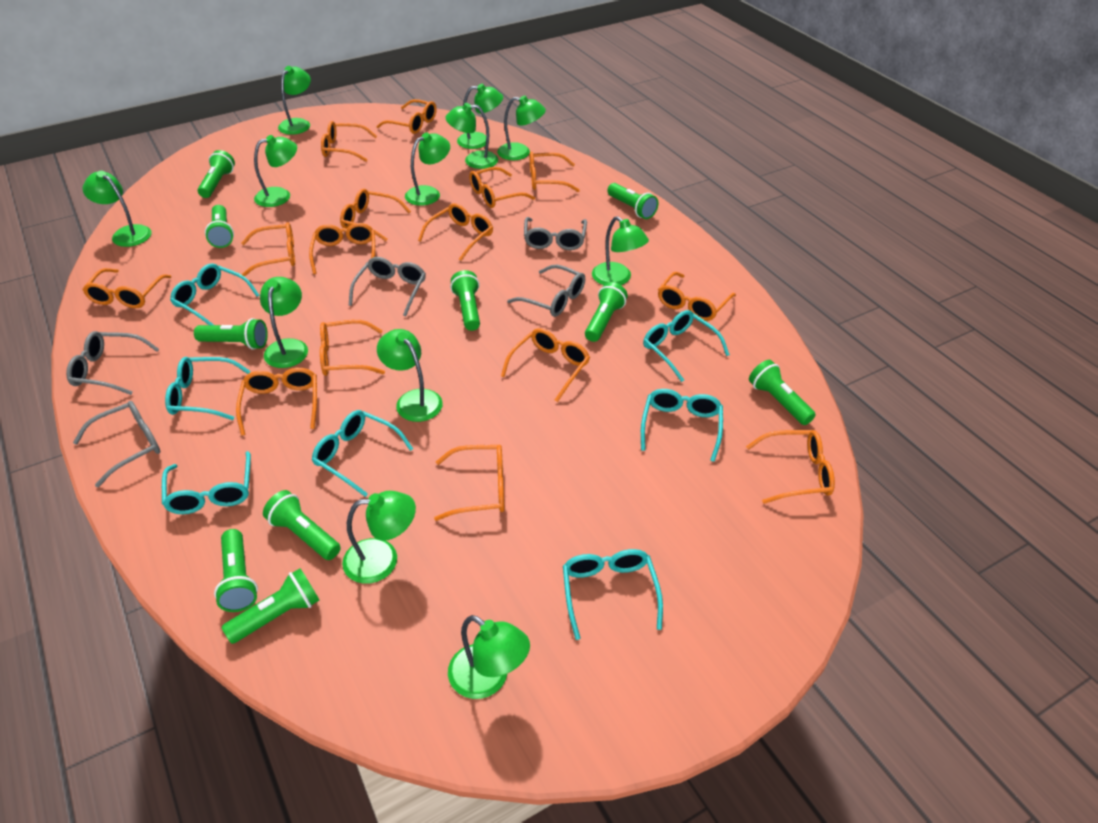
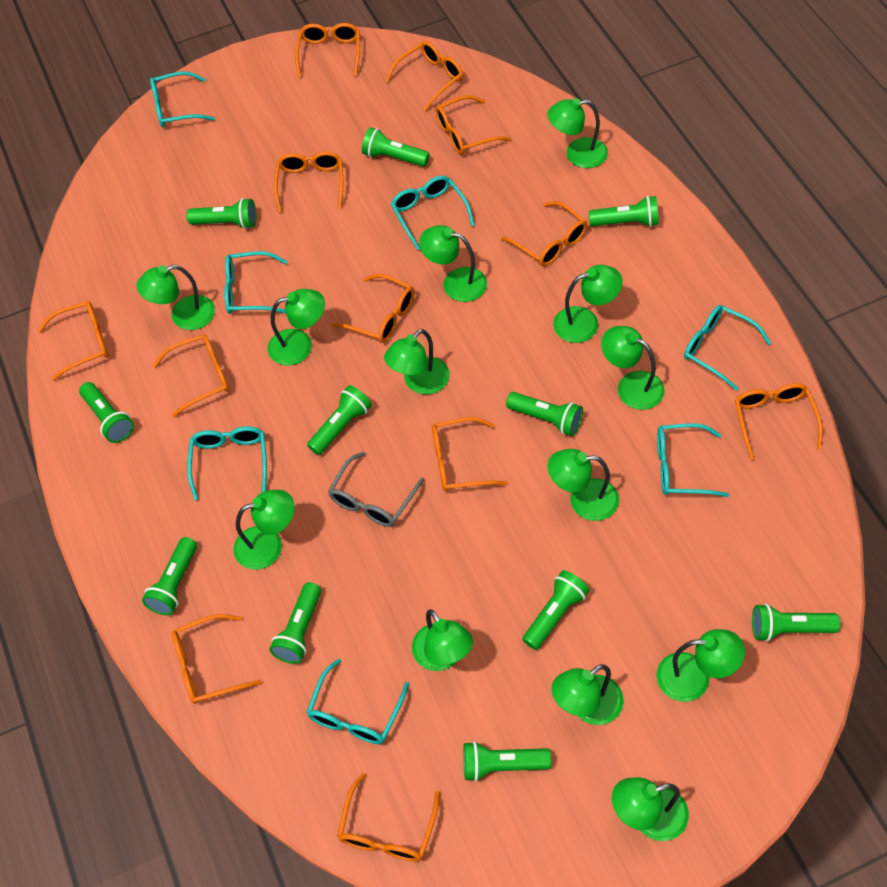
green flashlight: 10 -> 11
green lamp: 12 -> 13
grey glasses: 5 -> 1
orange glasses: 15 -> 12

